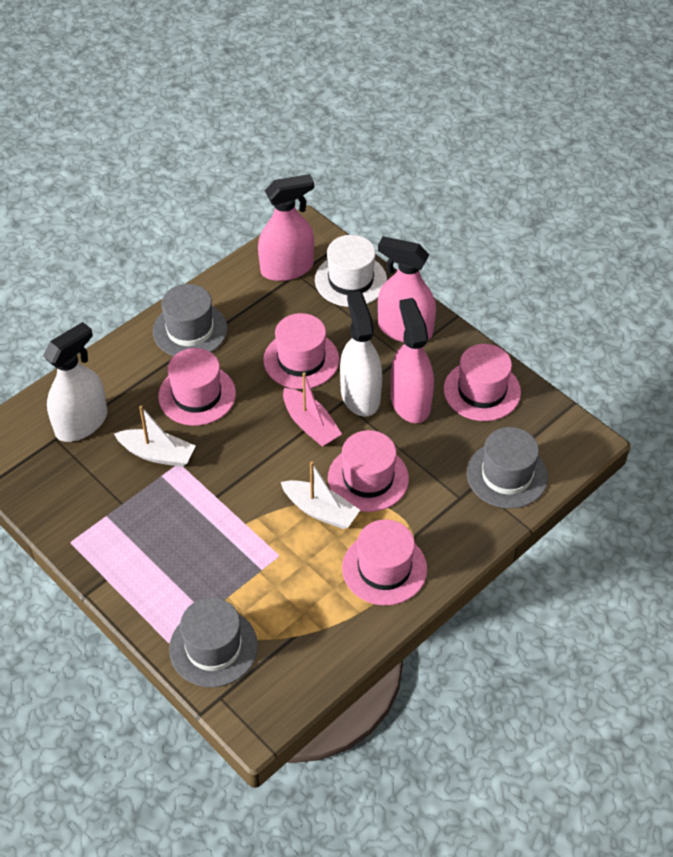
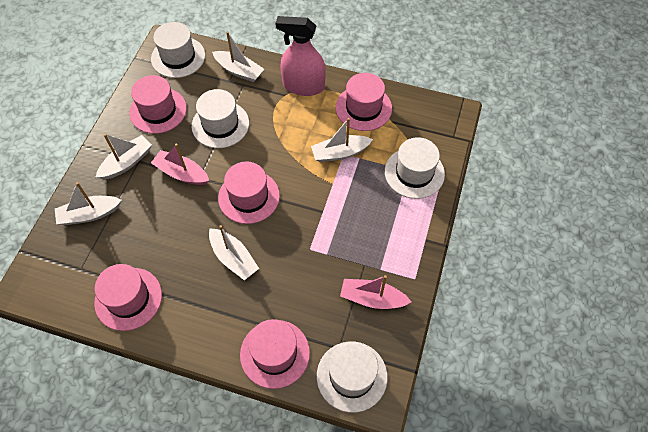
grey hat: 3 -> 0
pink boat: 1 -> 2
pink spray bottle: 3 -> 1
white boat: 2 -> 5
white hat: 1 -> 4
white spray bottle: 2 -> 0

